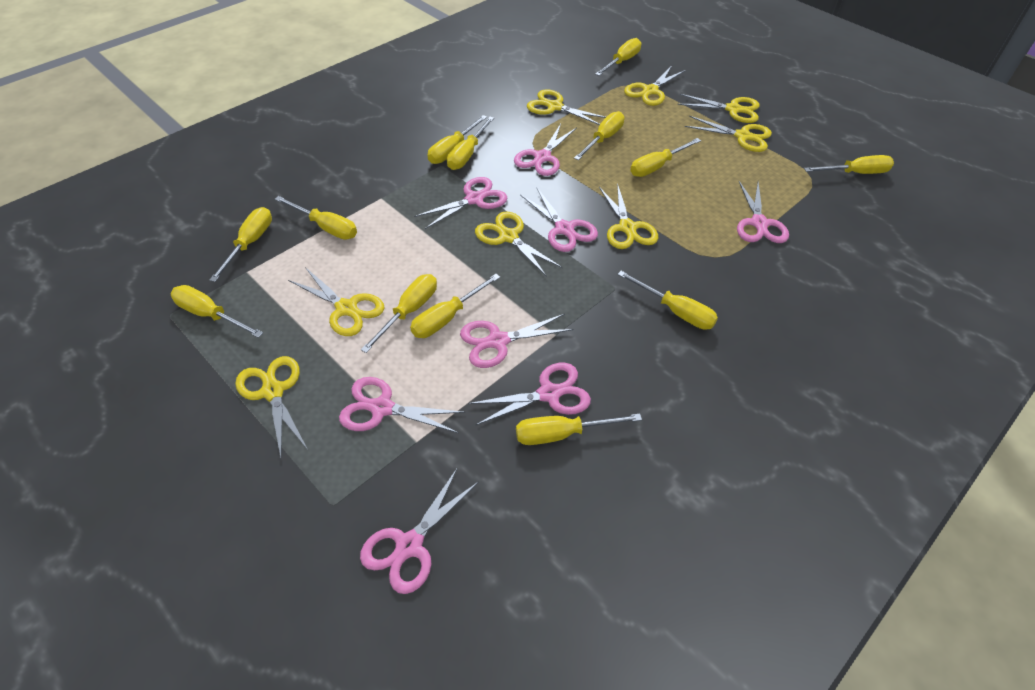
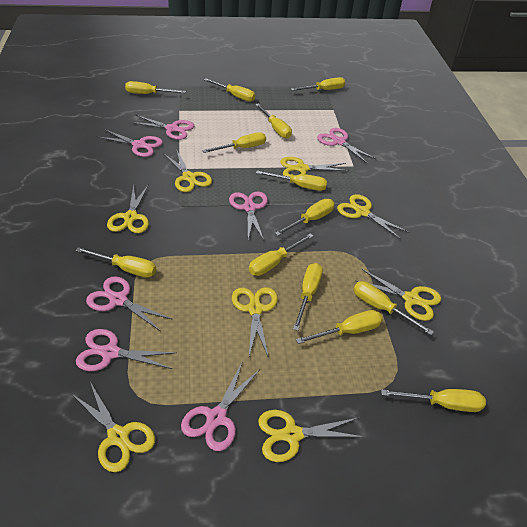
pink scissors: 8 -> 7

